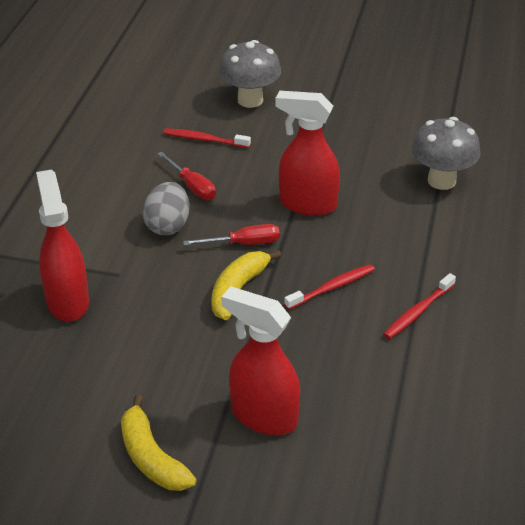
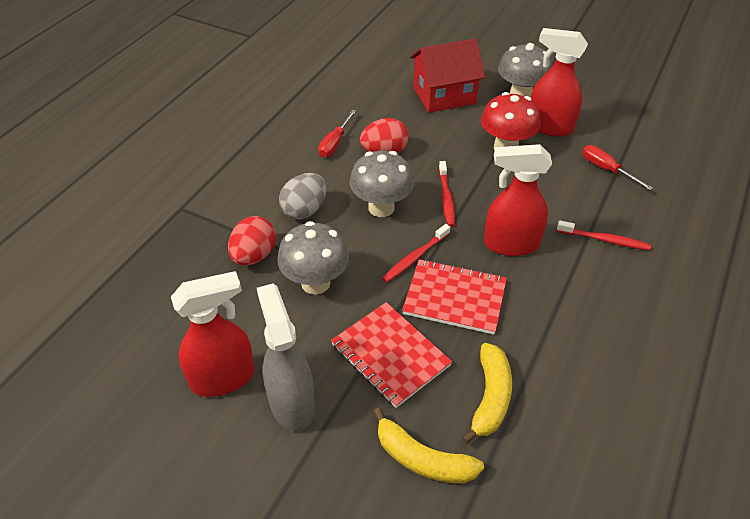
grey mushroom: 2 -> 3
grey spray bottle: 0 -> 1
red egg: 0 -> 2
red house: 0 -> 1
red mushroom: 0 -> 1
red notebook: 0 -> 2

